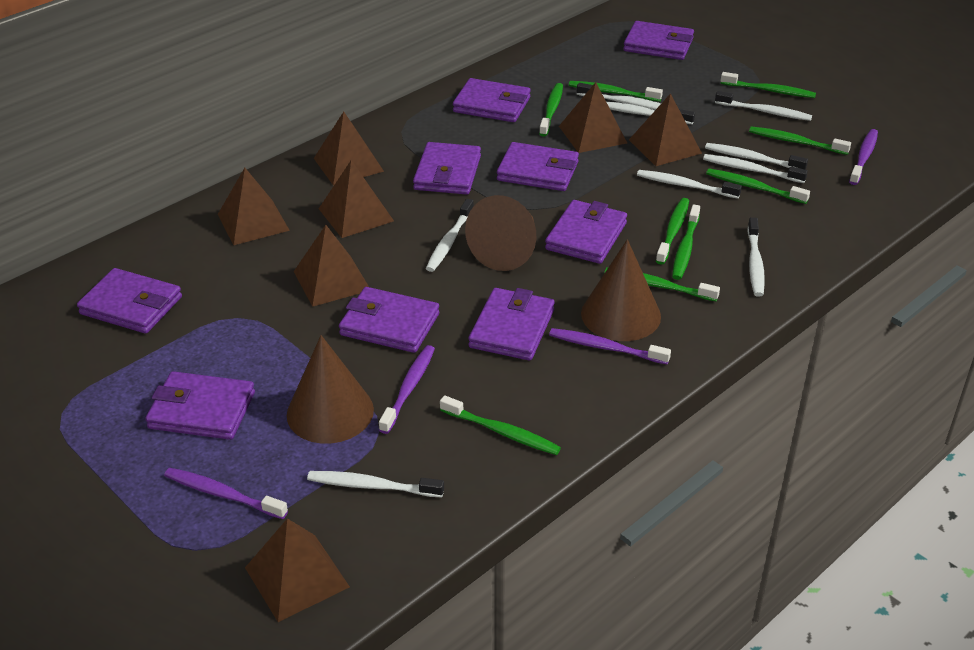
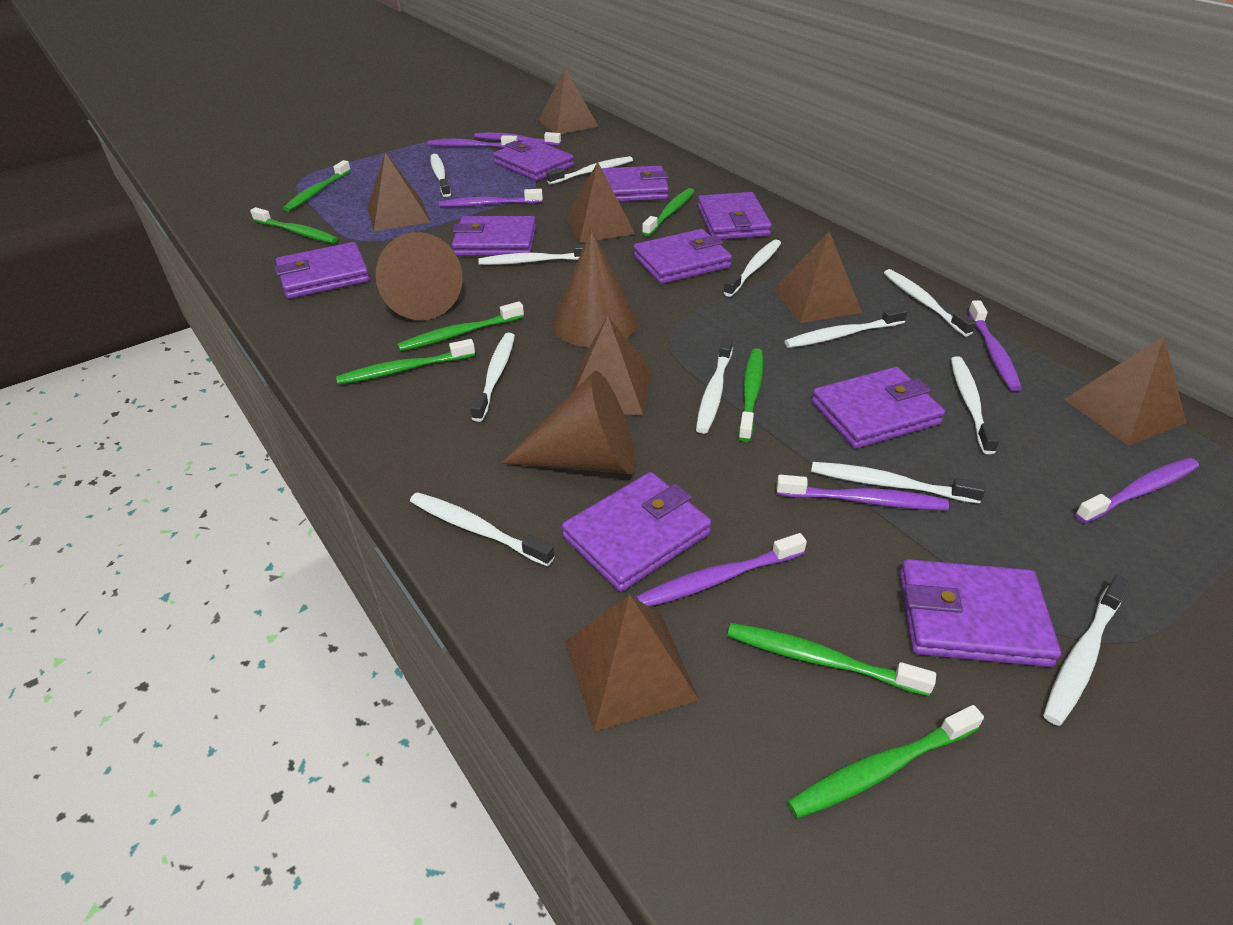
green toothbrush: 9 -> 8
purple toothbrush: 4 -> 7
white toothbrush: 9 -> 12

